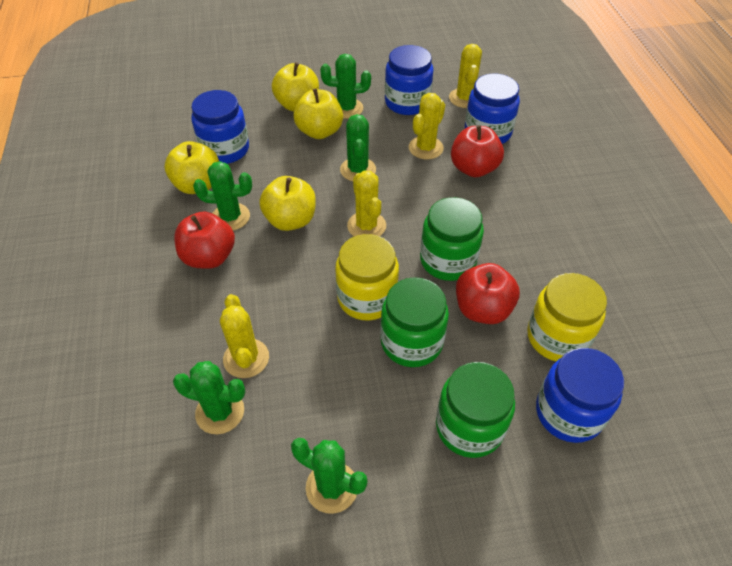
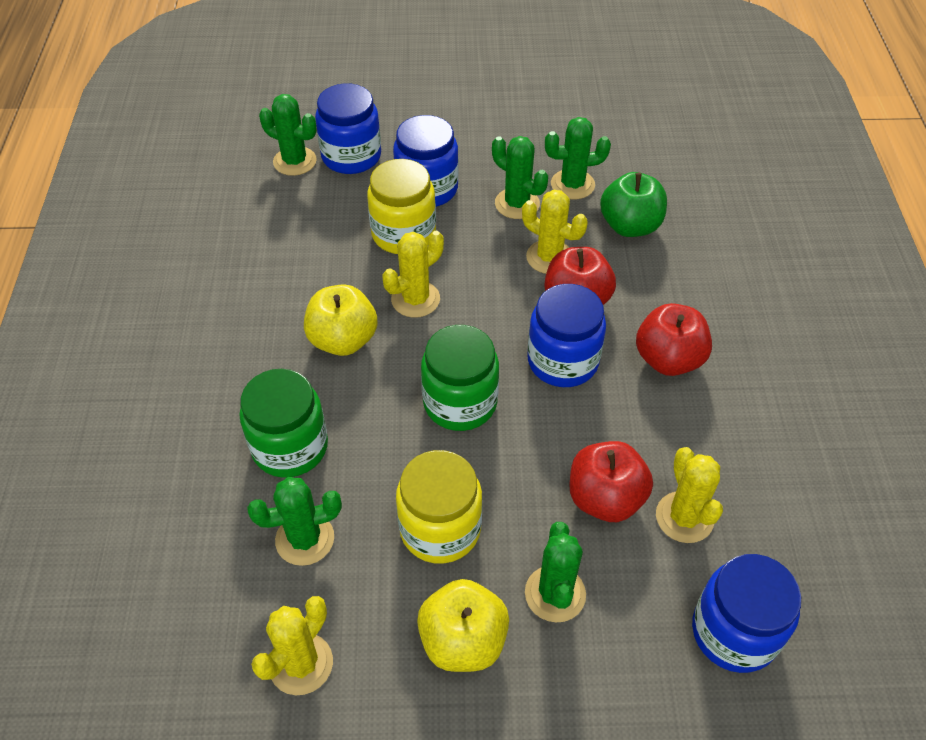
green apple: 0 -> 1
green jar: 3 -> 2
yellow apple: 4 -> 2

